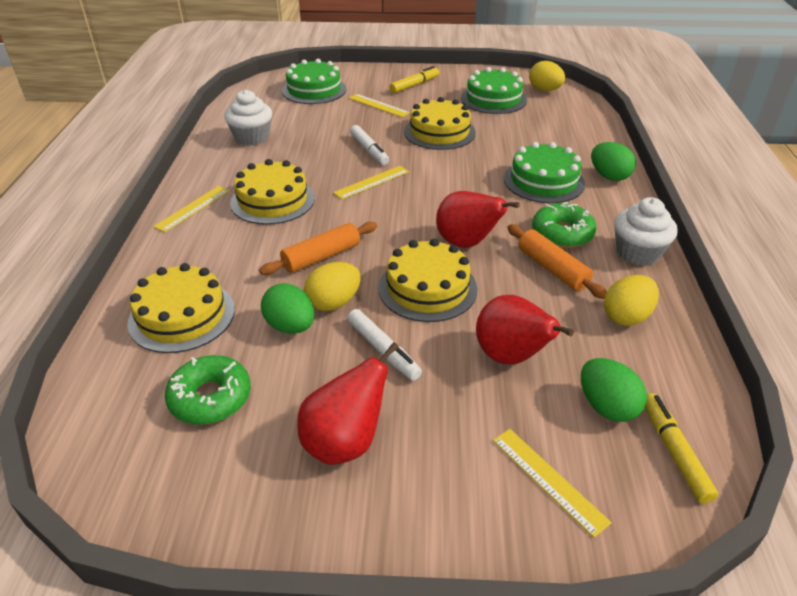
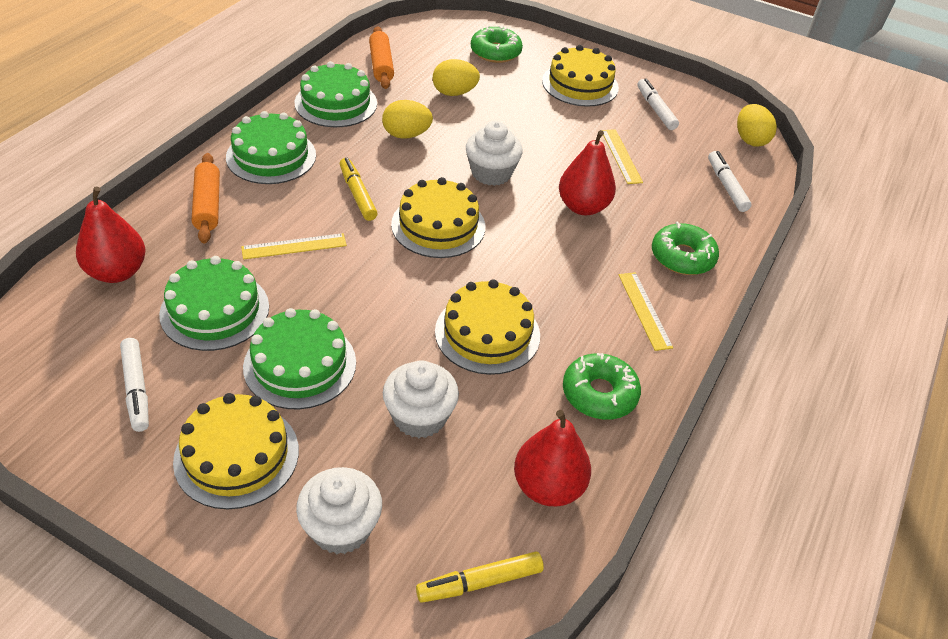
green cake: 3 -> 4
green donut: 2 -> 3
green egg: 3 -> 0
white cupcake: 2 -> 3
white marker: 2 -> 3
yellow ruler: 4 -> 3

